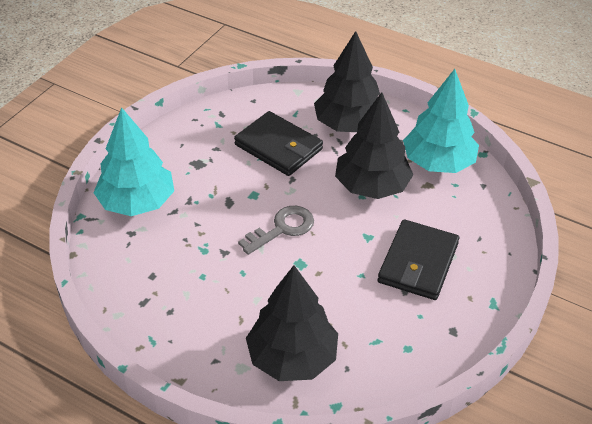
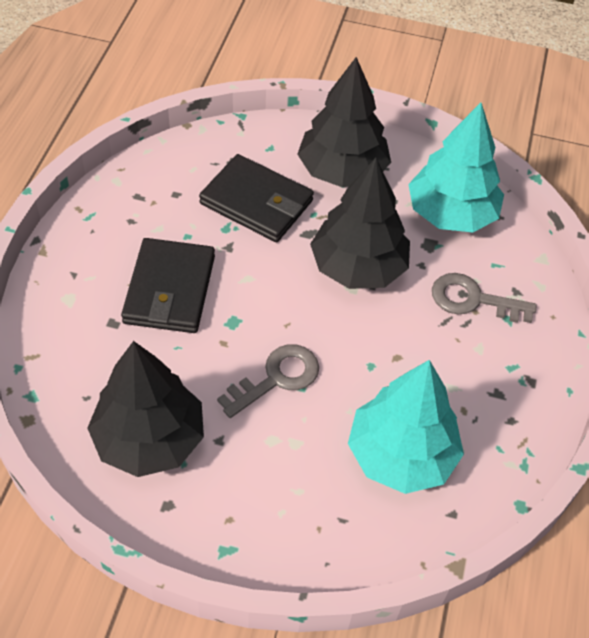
grey key: 1 -> 2

